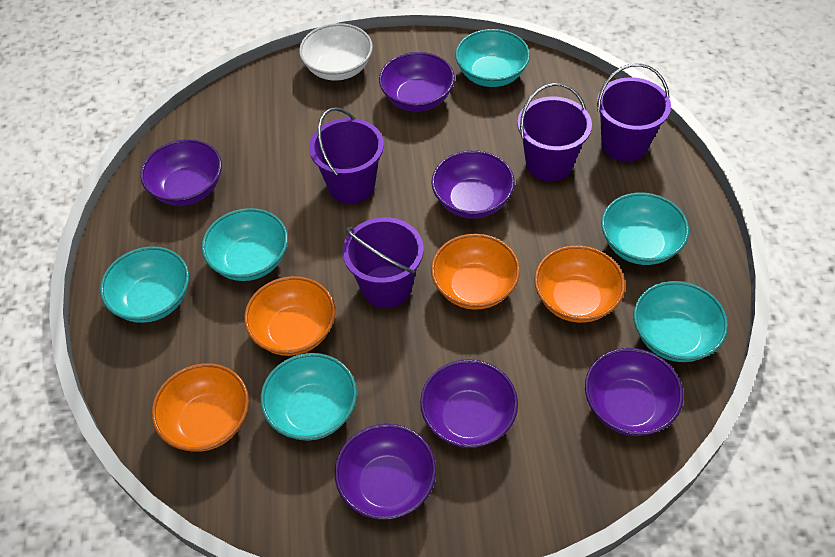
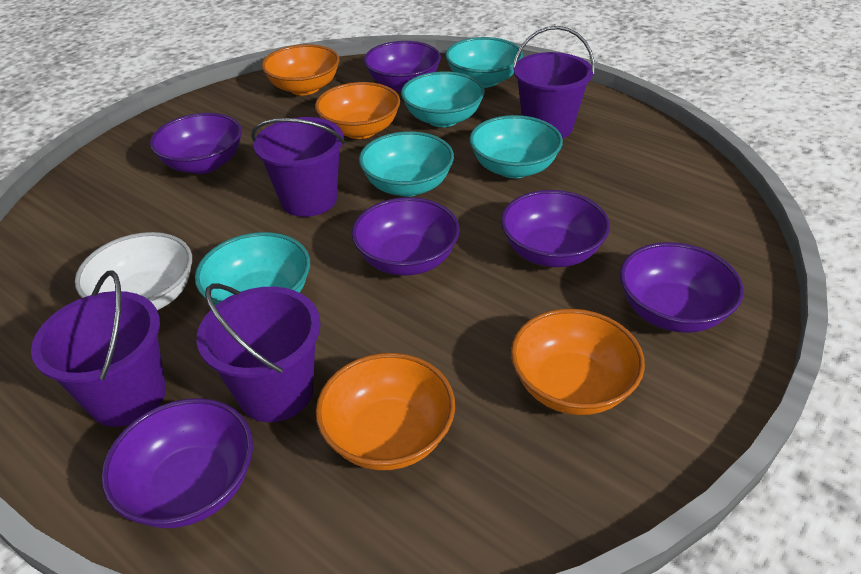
turquoise bowl: 6 -> 5

